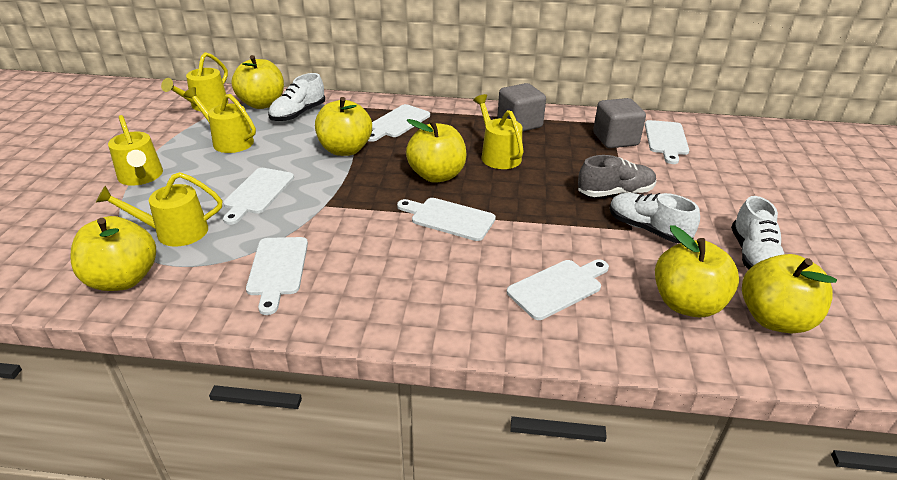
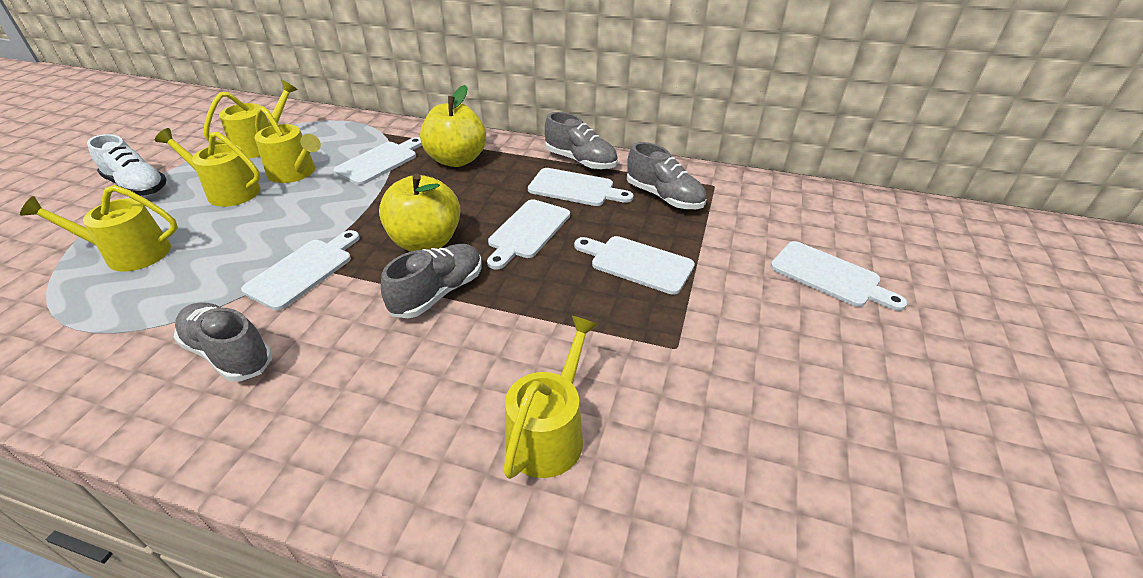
grey cube: 2 -> 0
grey shoe: 1 -> 4
white shoe: 3 -> 1
yellow apple: 6 -> 2

